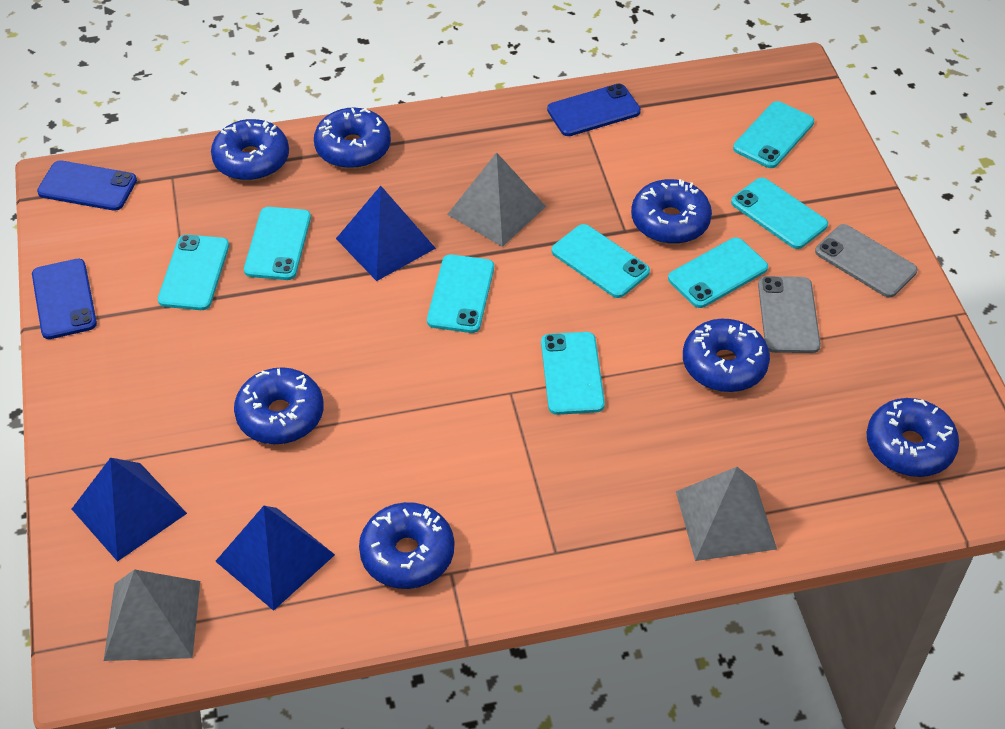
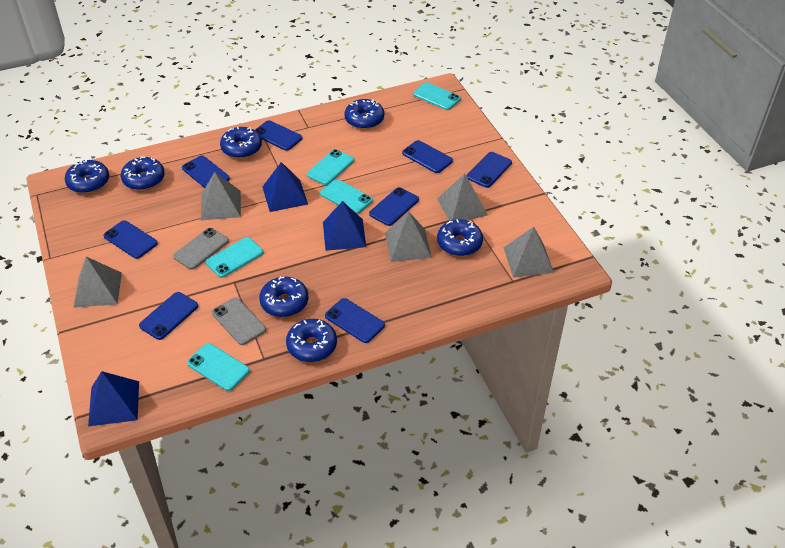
blue phone: 3 -> 8
grey pyramid: 3 -> 5
turquoise phone: 8 -> 5

